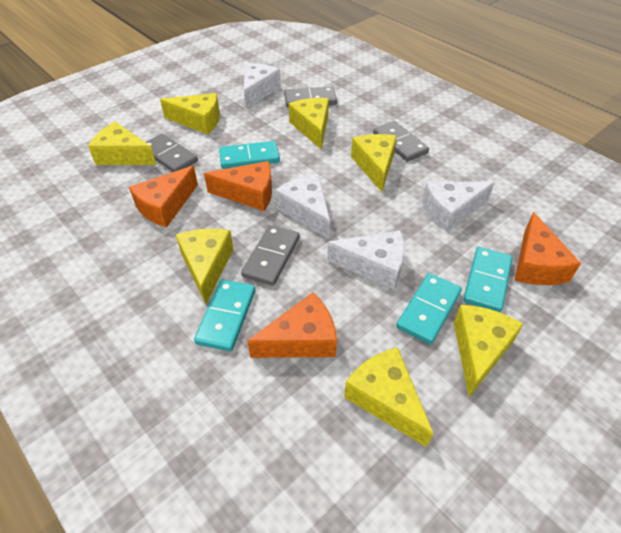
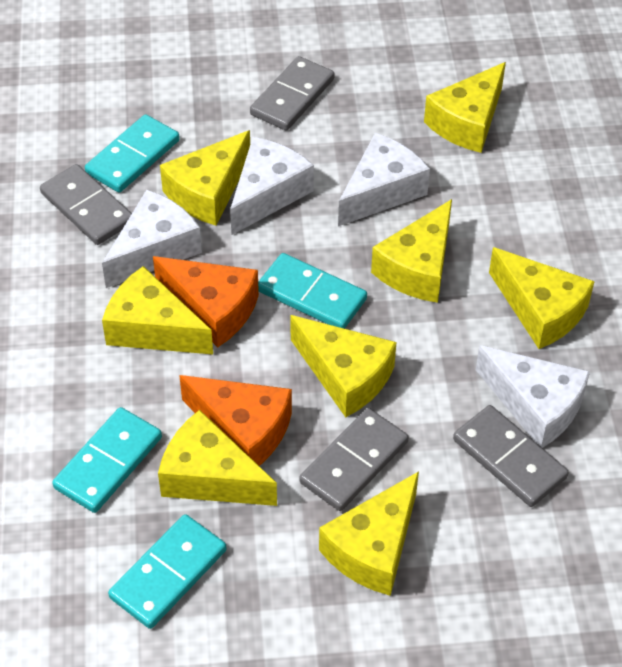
orange cheese: 4 -> 2
yellow cheese: 7 -> 8

